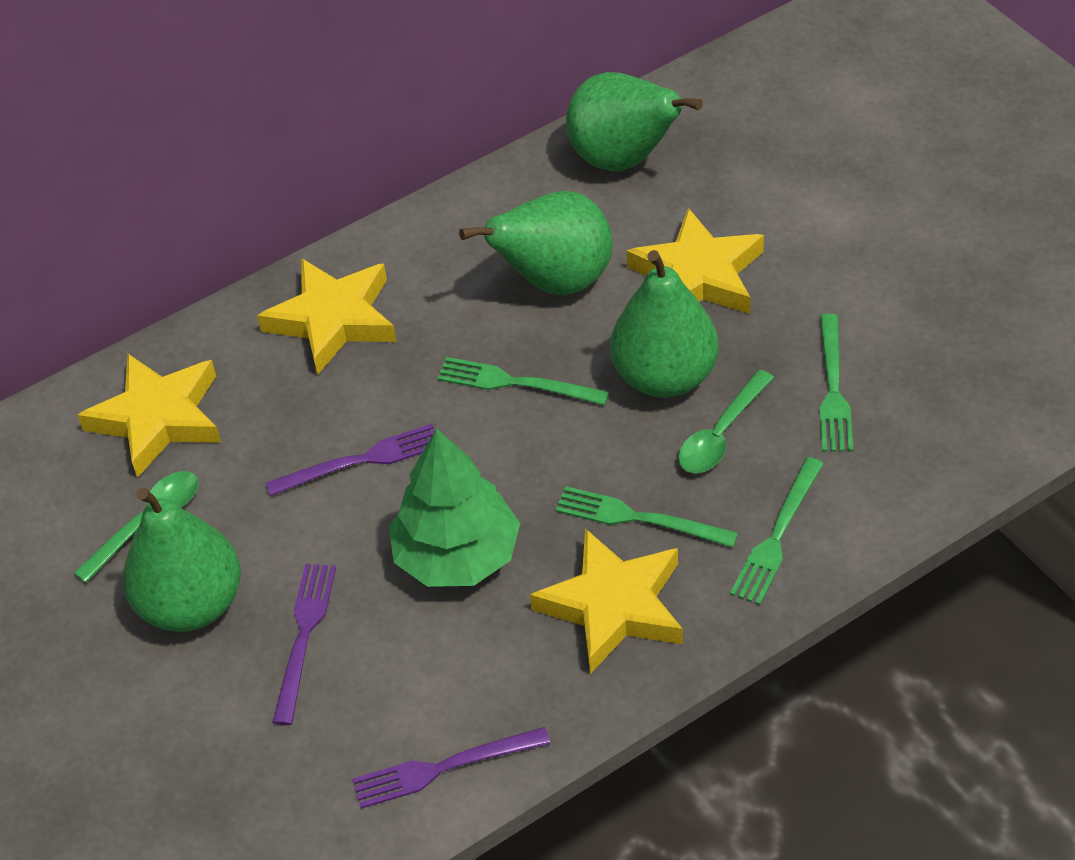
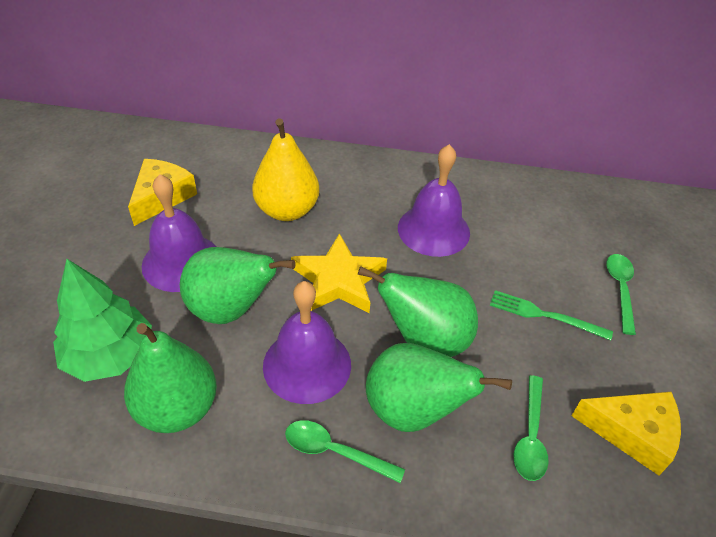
green fork: 4 -> 1
green spoon: 2 -> 3
purple bell: 0 -> 3
purple fork: 3 -> 0
yellow cheese: 0 -> 2
yellow pear: 0 -> 1
yellow star: 4 -> 1

